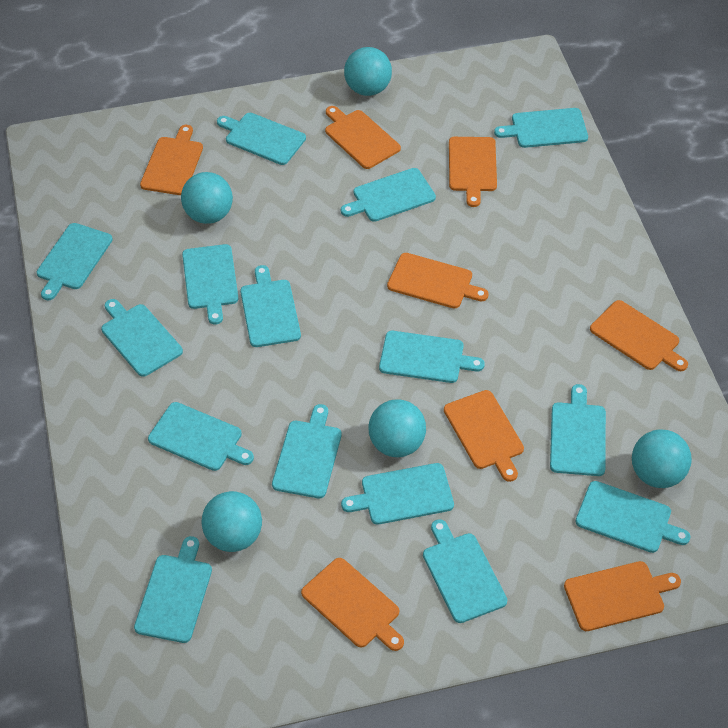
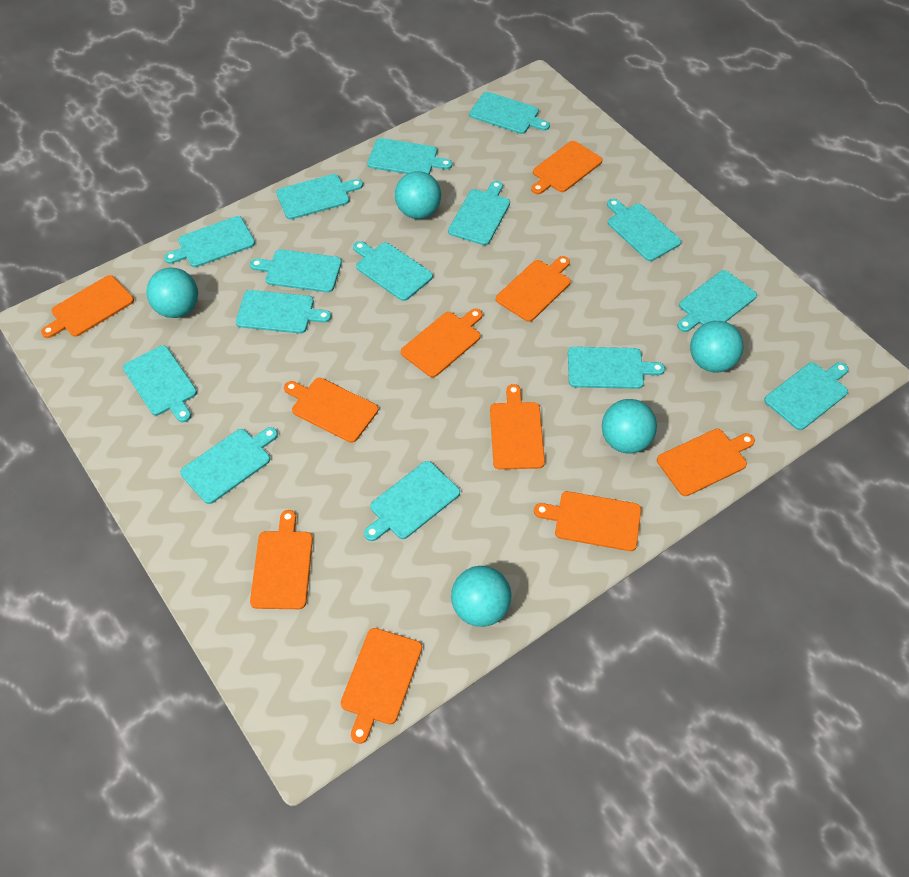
orange cutting board: 8 -> 10

